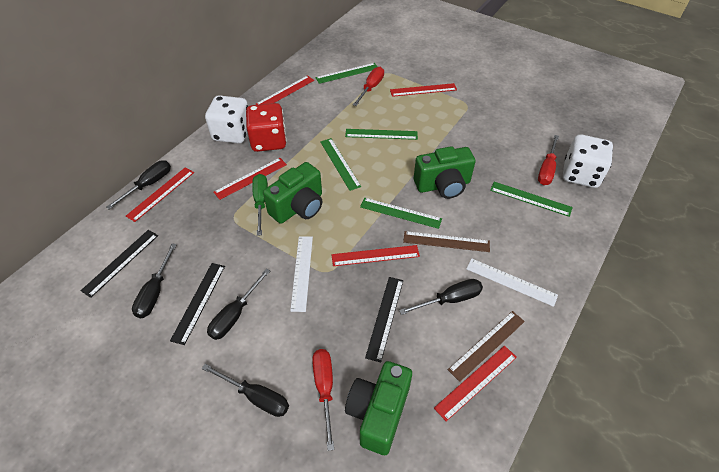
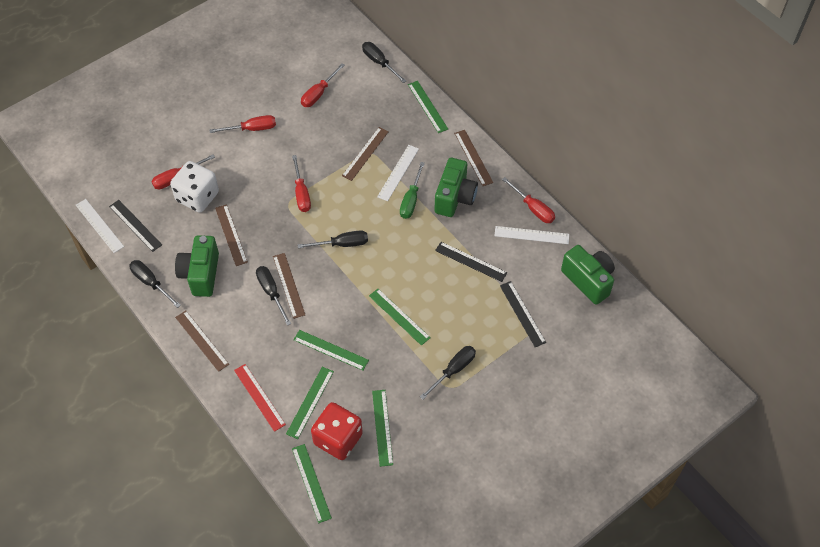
brown ruler: 2 -> 5
green ruler: 5 -> 6
red ruler: 6 -> 1
red screwdriver: 3 -> 5
white dice: 2 -> 1
white ruler: 2 -> 3

